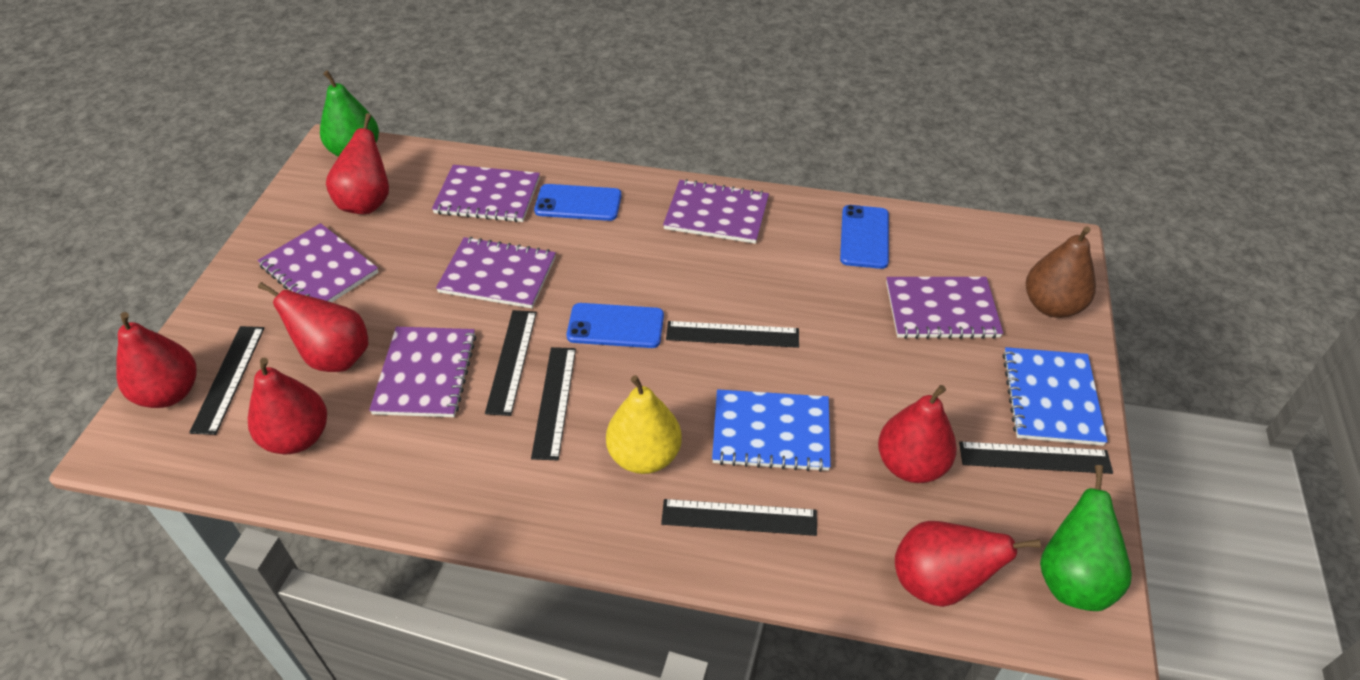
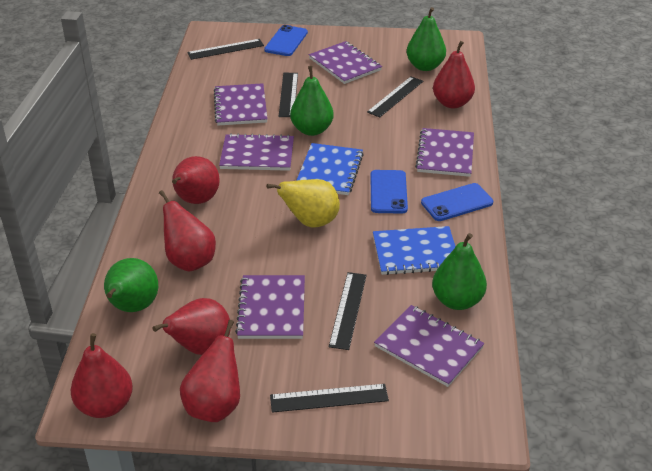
black ruler: 6 -> 5
brown pear: 1 -> 0
green pear: 2 -> 4

